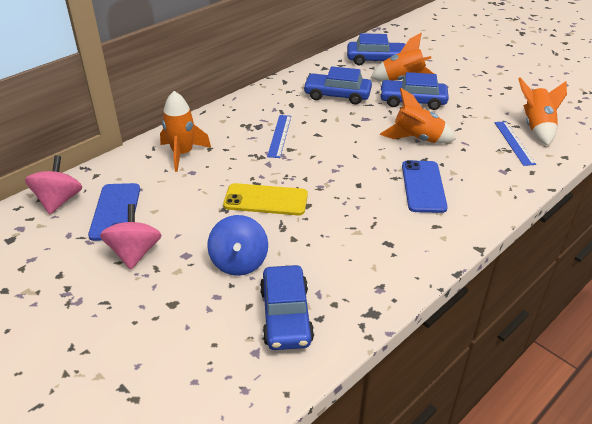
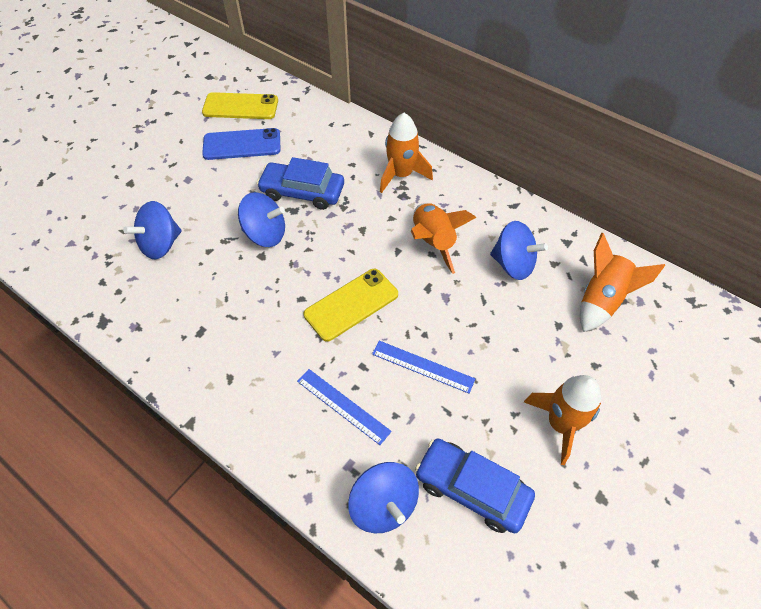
blue car: 4 -> 2
blue phone: 2 -> 1
blue spinning top: 1 -> 4
pink spinning top: 2 -> 0
yellow phone: 1 -> 2

